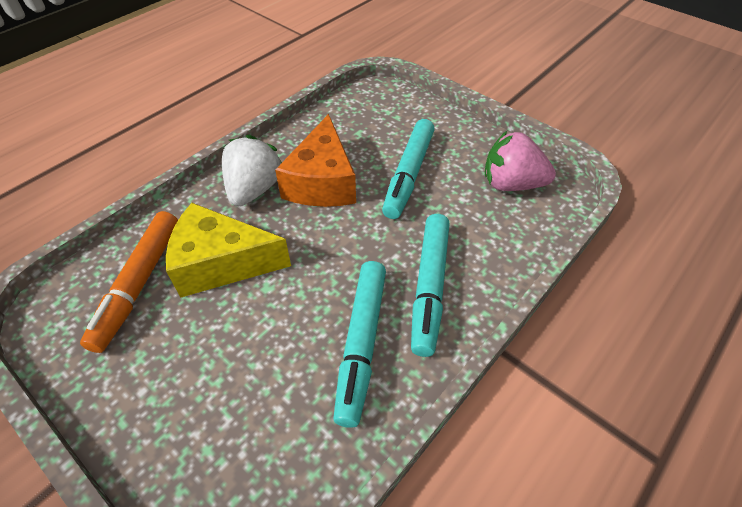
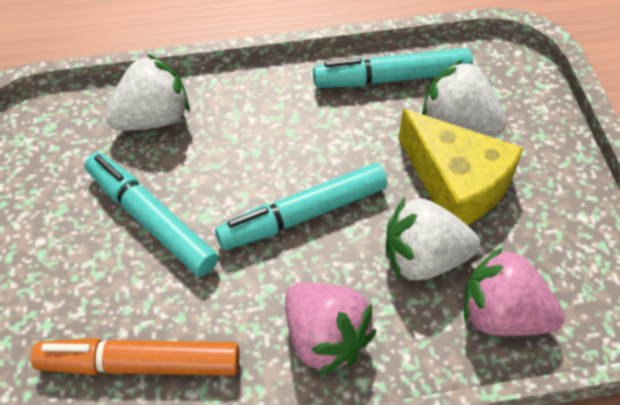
orange cheese: 1 -> 0
pink strawberry: 1 -> 2
white strawberry: 1 -> 3

